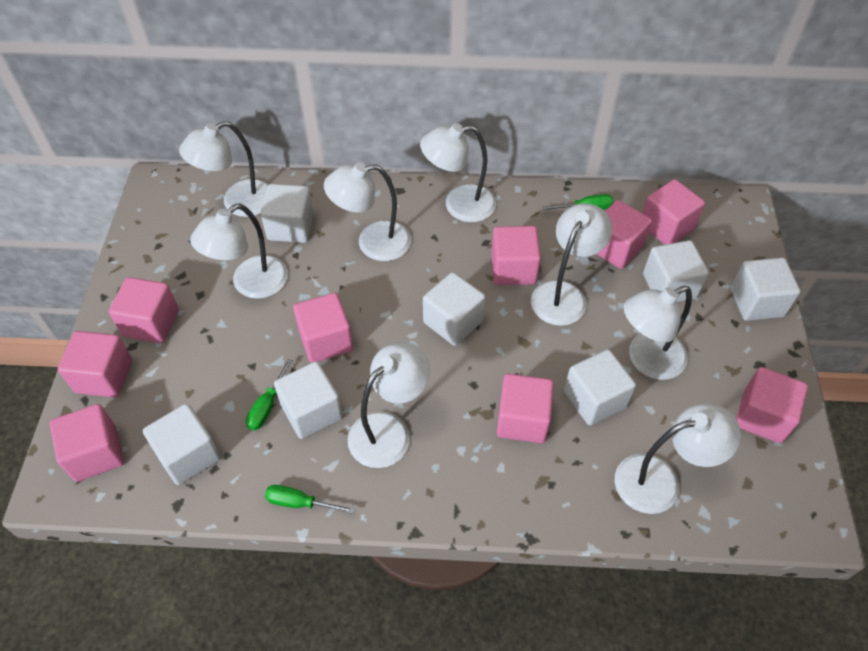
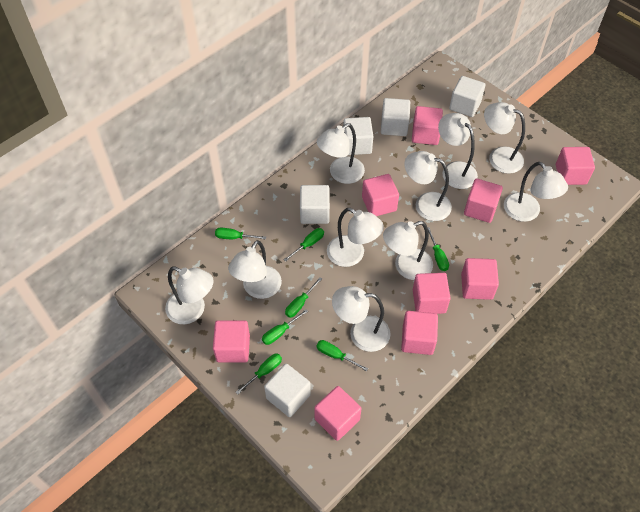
green screwdriver: 3 -> 7
white cube: 7 -> 5
white lamp: 8 -> 10

